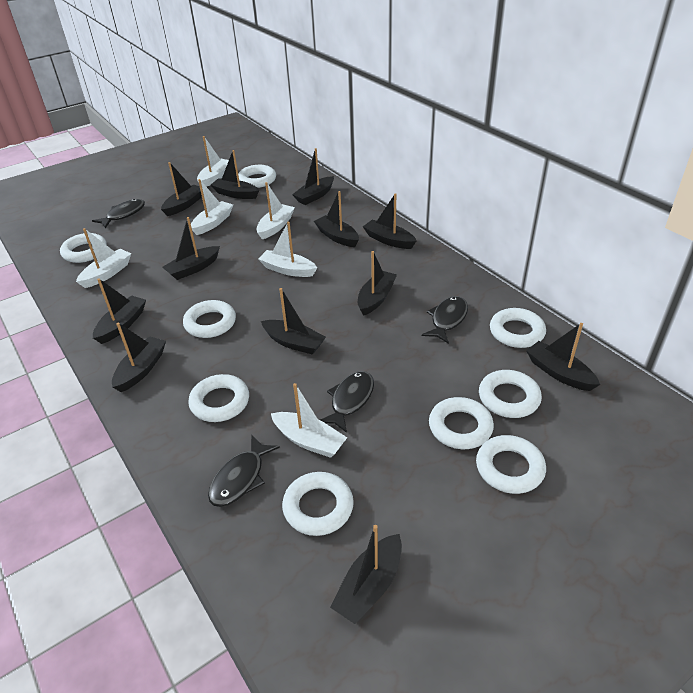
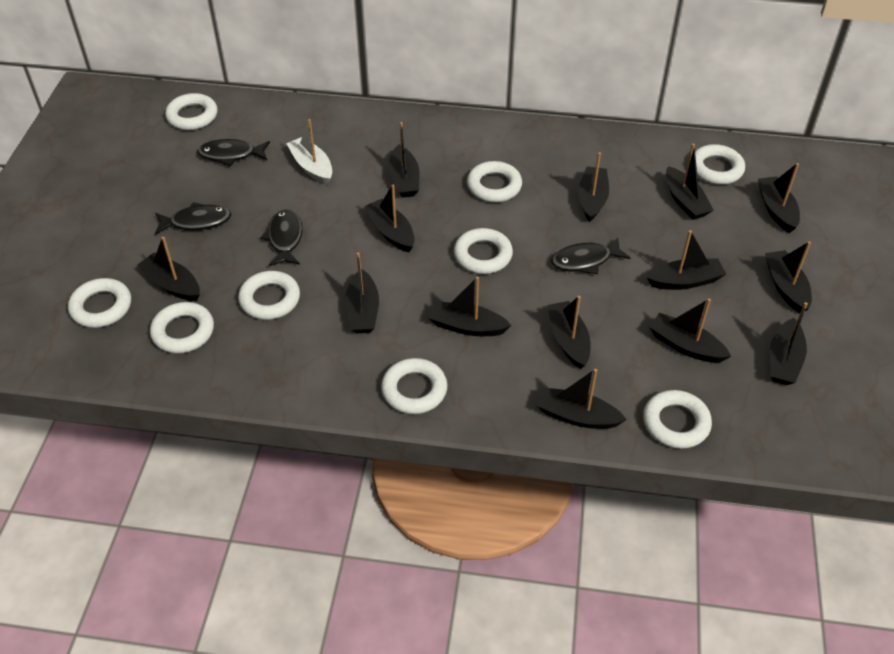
black boat: 12 -> 14
white boat: 6 -> 1

